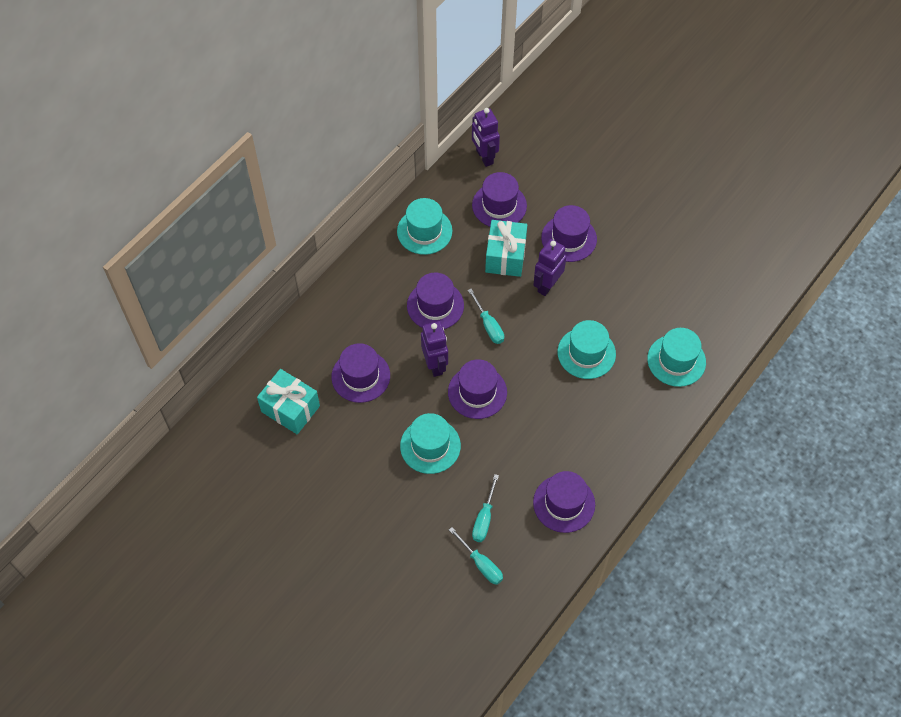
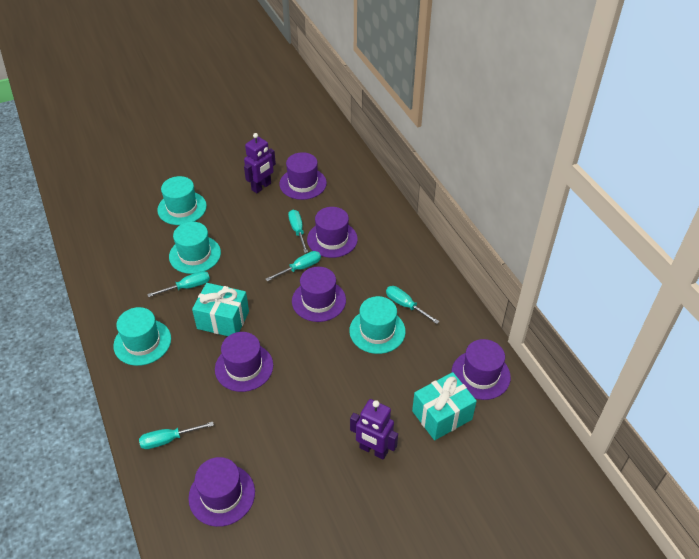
purple robot: 3 -> 2
turquoise screwdriver: 3 -> 5

